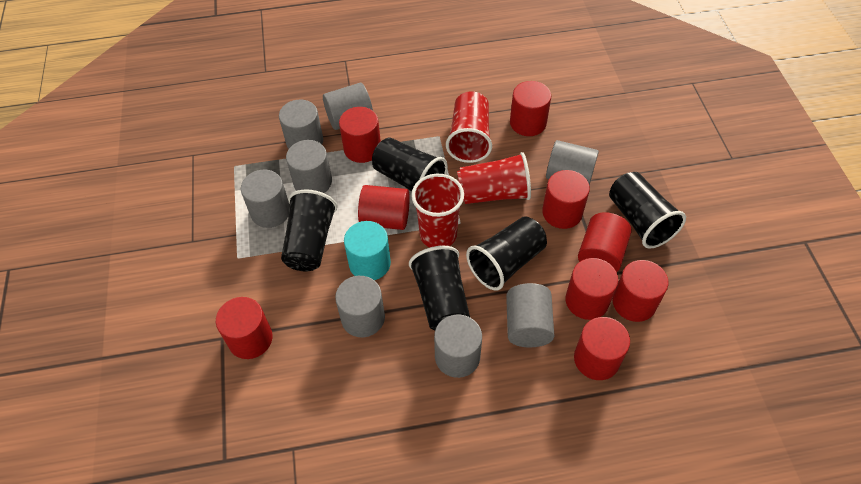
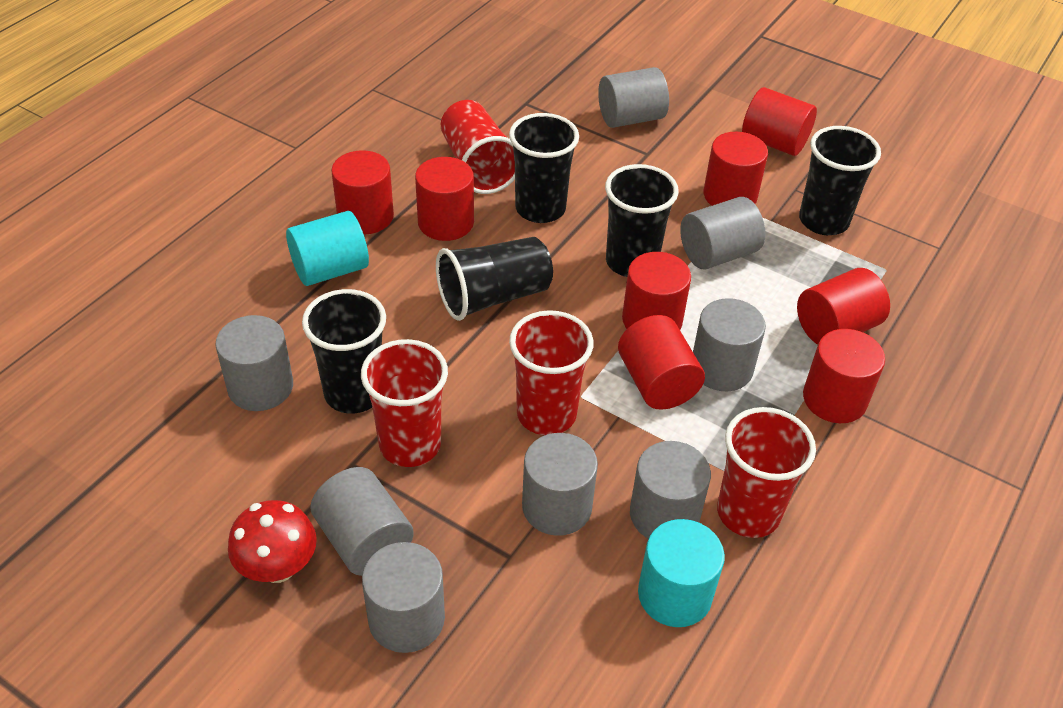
red cup: 3 -> 4
red cylinder: 9 -> 8
red mushroom: 0 -> 1
turquoise cylinder: 1 -> 2

